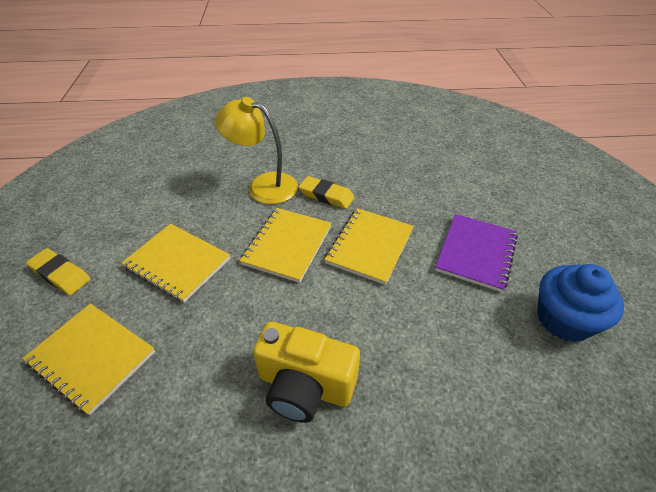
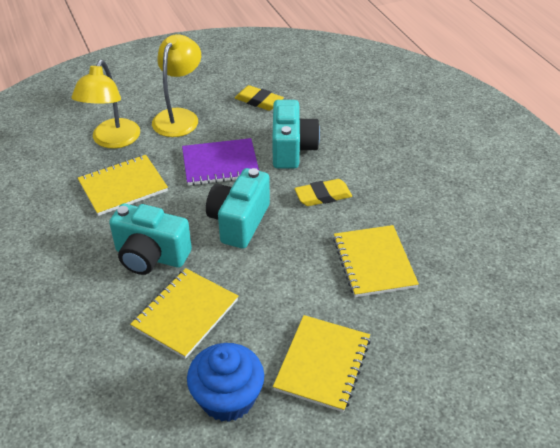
turquoise camera: 0 -> 3
yellow camera: 1 -> 0
yellow lamp: 1 -> 2

